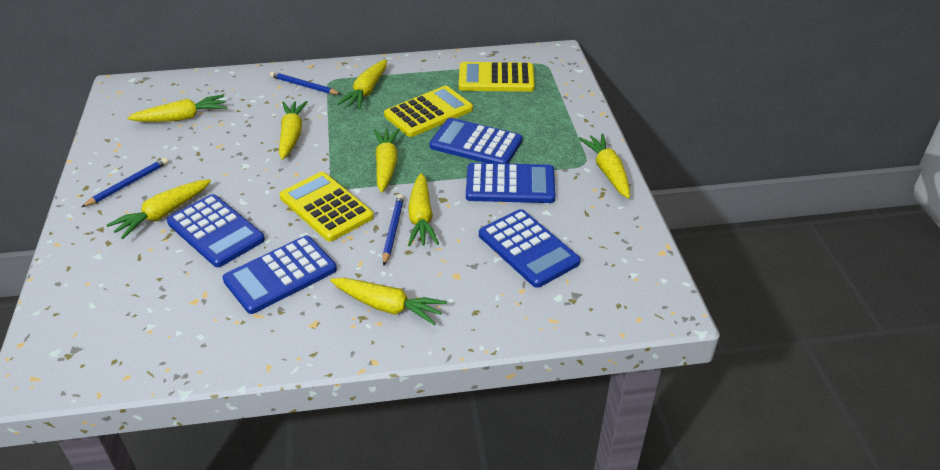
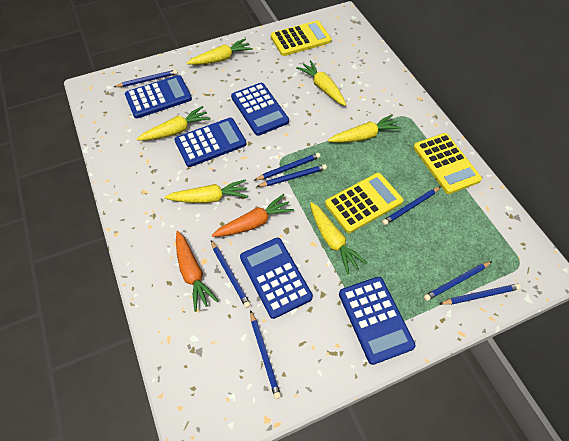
blue pencil: 3 -> 8
orange carrot: 0 -> 2
yellow carrot: 8 -> 6

